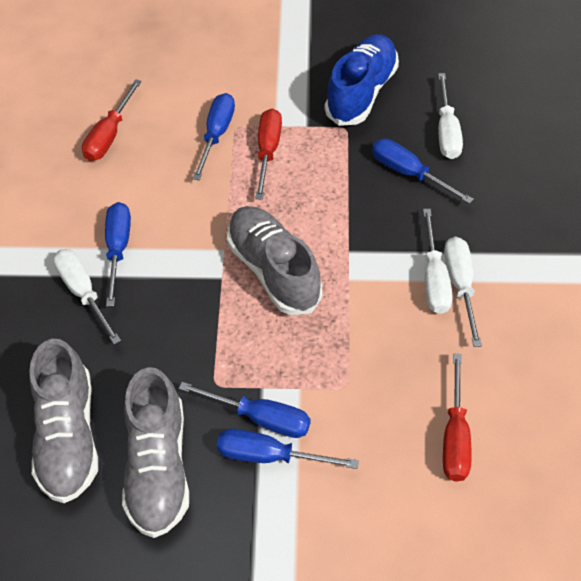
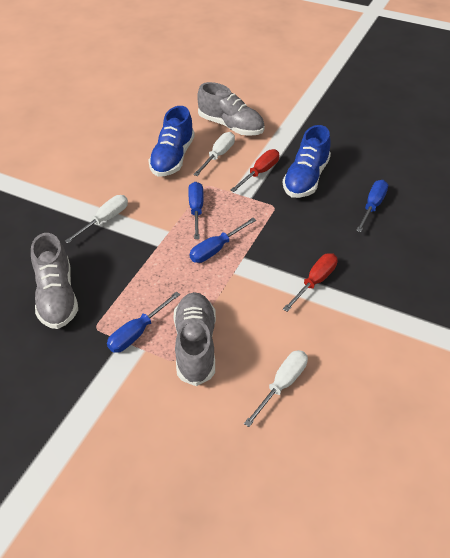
blue screwdriver: 5 -> 4
blue shoe: 1 -> 2
red screwdriver: 3 -> 2
white screwdriver: 4 -> 3

